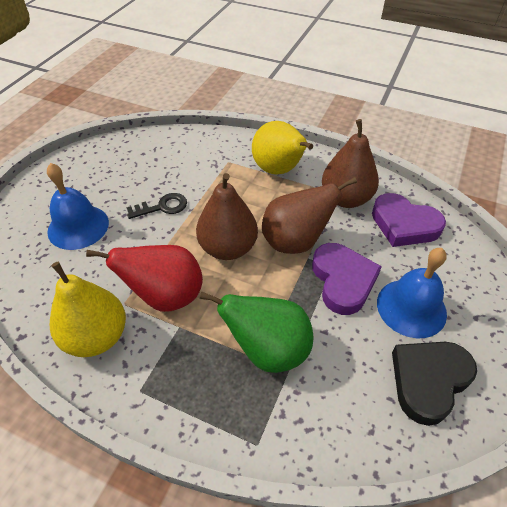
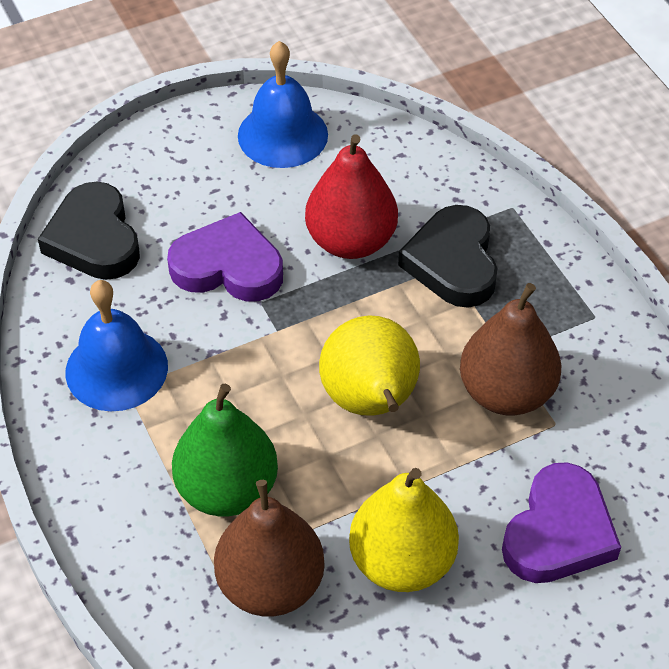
black heart: 1 -> 2
black key: 1 -> 0
brown pear: 3 -> 2

